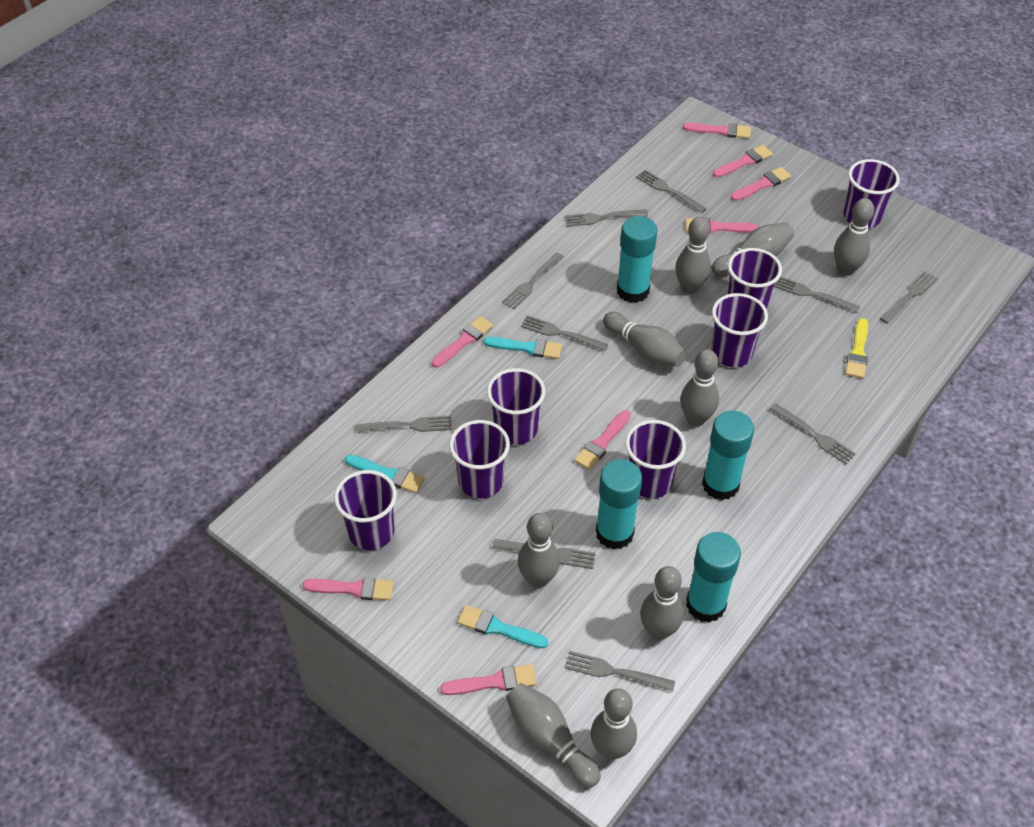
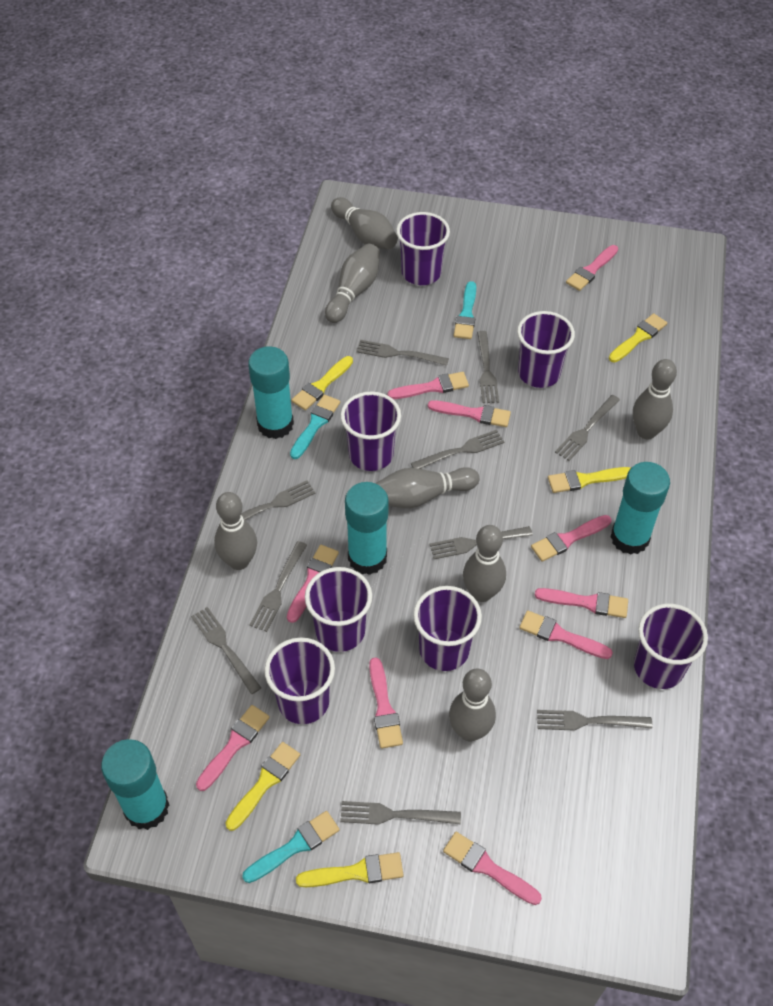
grey bowling pin: 9 -> 7
pink brush: 8 -> 10
yellow brush: 1 -> 5

